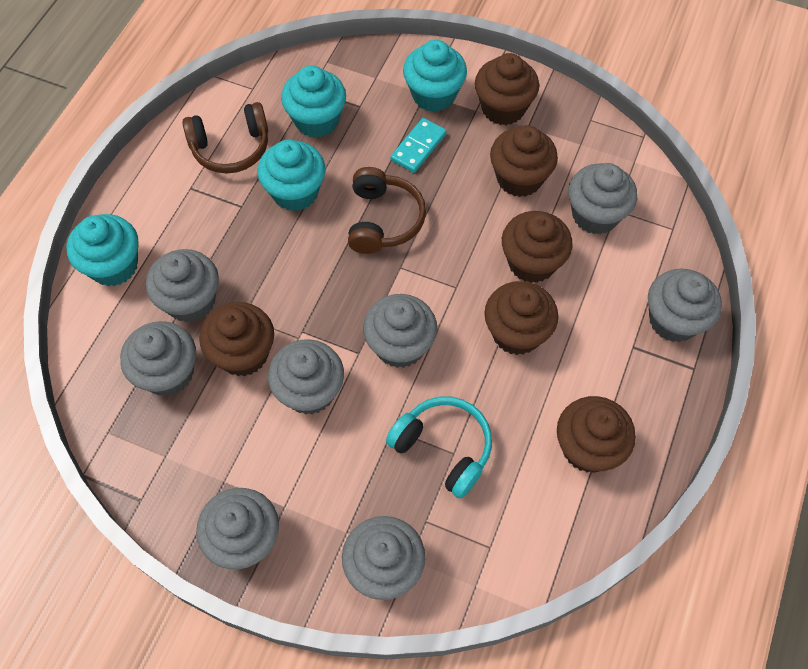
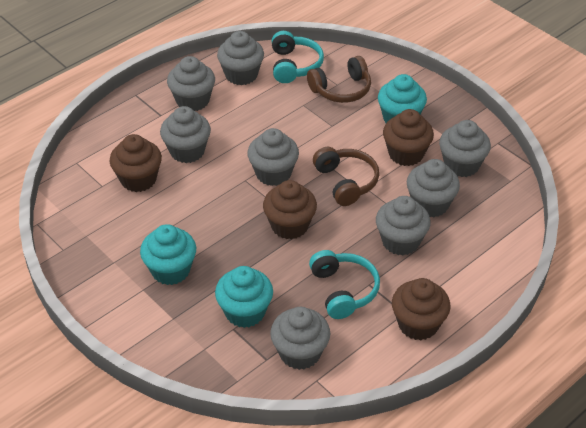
brown cupcake: 6 -> 4
turquoise cupcake: 4 -> 3
turquoise domino: 1 -> 0
turquoise headphones: 1 -> 2

